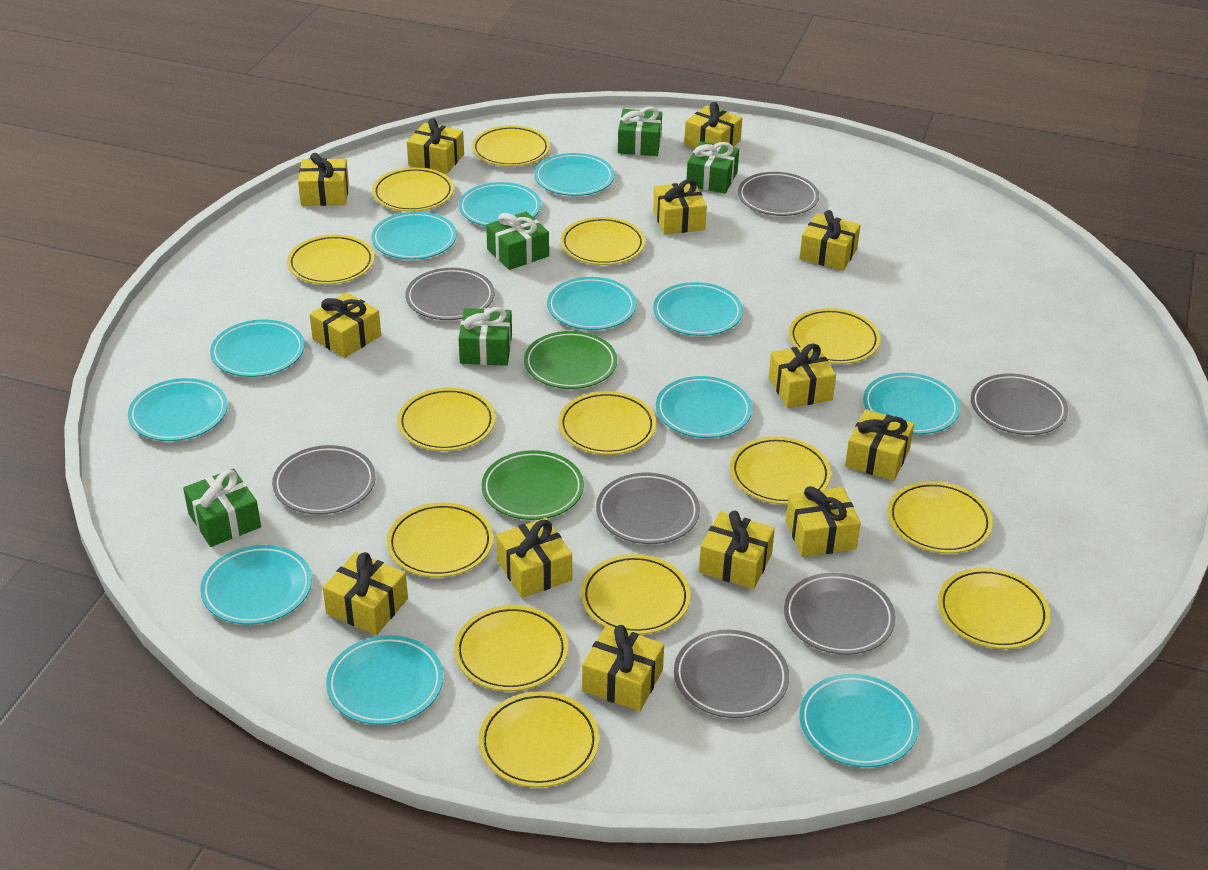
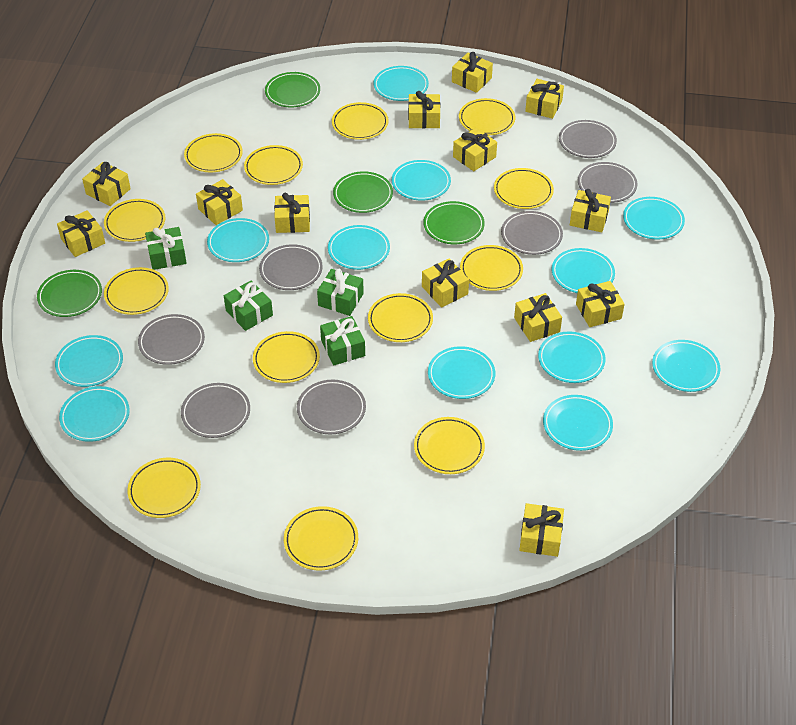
green gift: 5 -> 4
green plate: 2 -> 4
yellow plate: 14 -> 13

